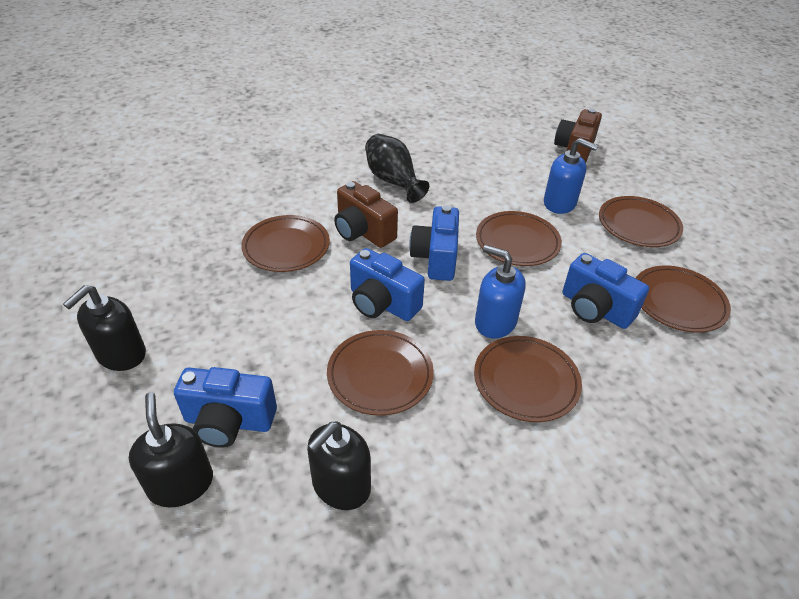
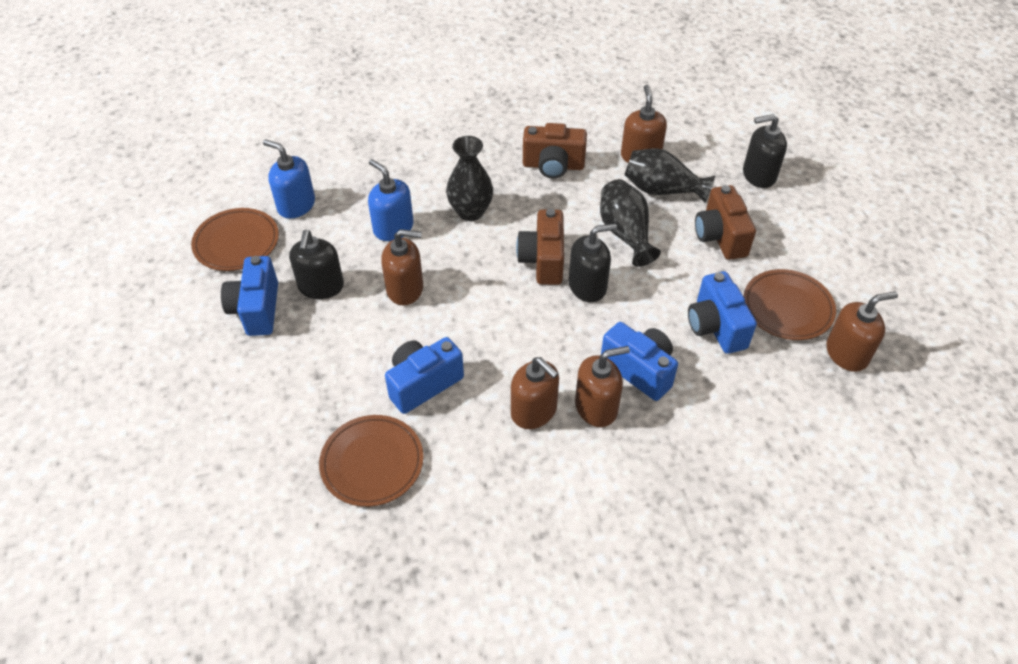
black vase: 1 -> 3
brown camera: 2 -> 3
brown plate: 6 -> 3
brown soap dispenser: 0 -> 5

